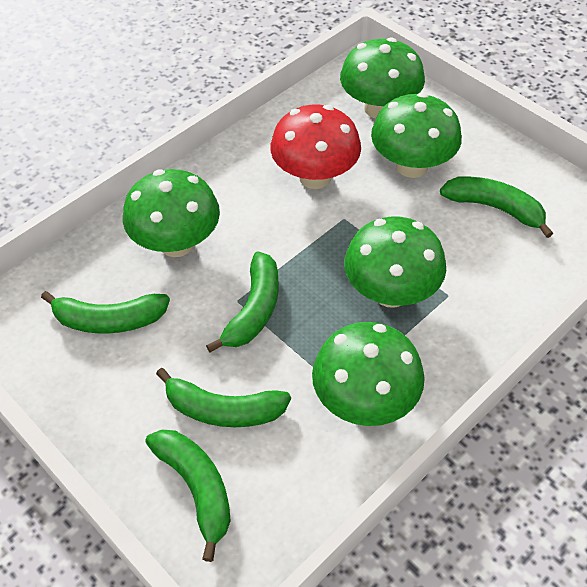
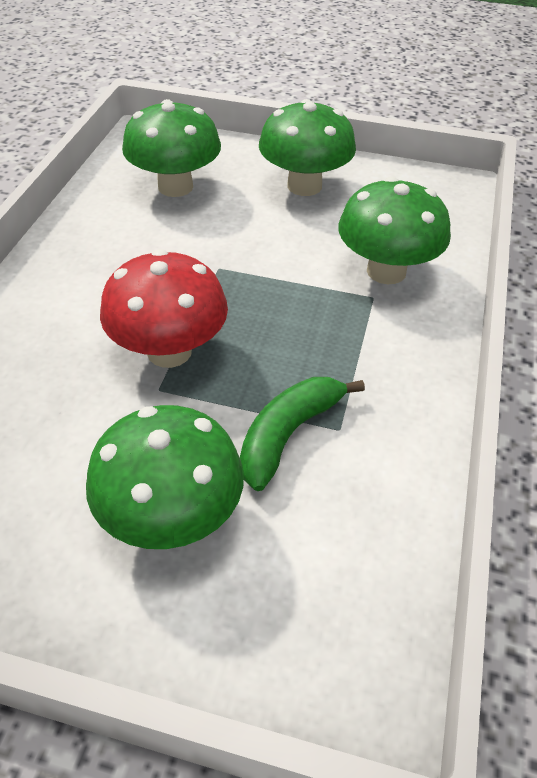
green banana: 5 -> 1
green mushroom: 5 -> 4

